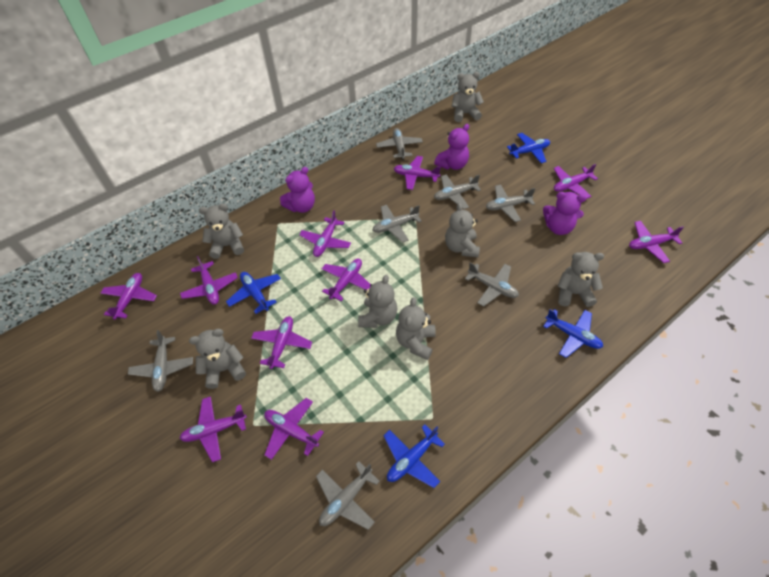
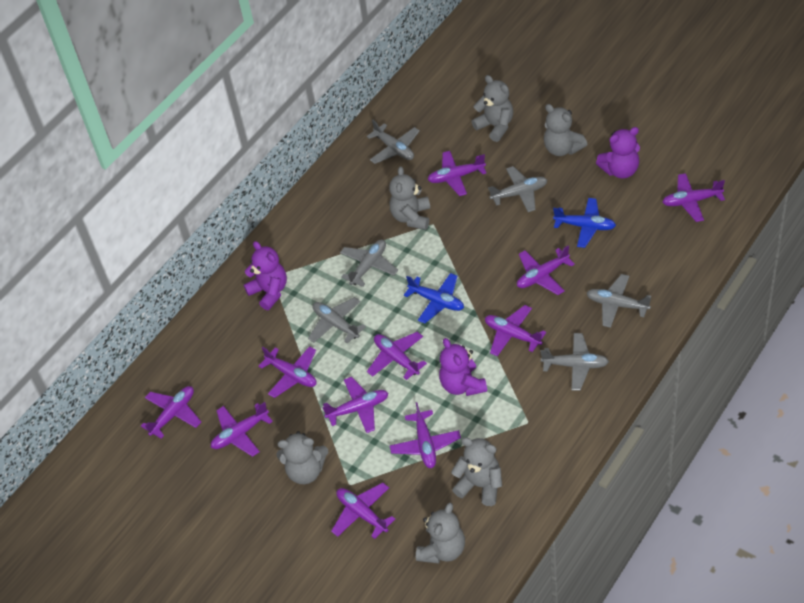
blue plane: 4 -> 2
grey plane: 7 -> 6
grey teddy bear: 7 -> 6
purple plane: 10 -> 11

